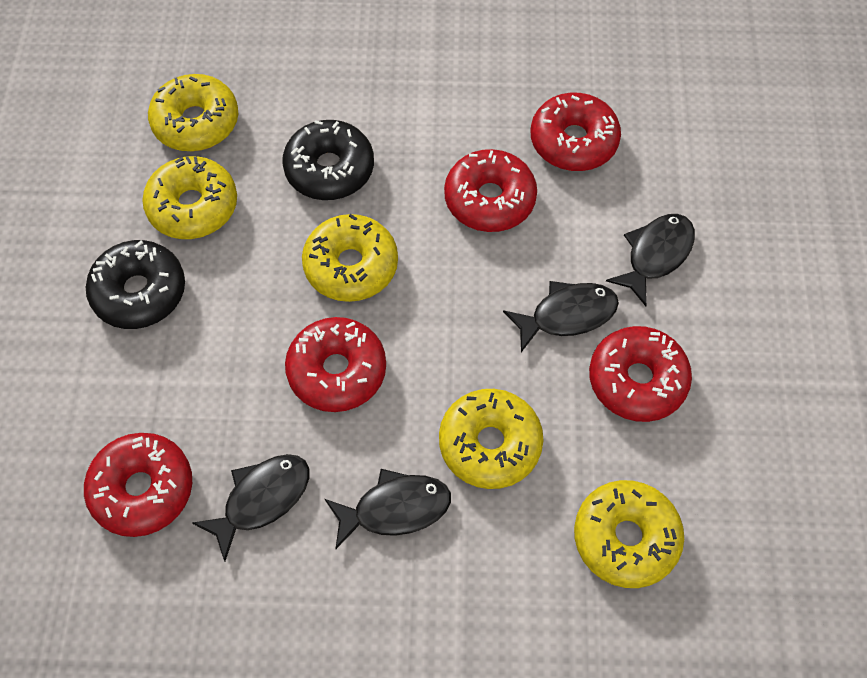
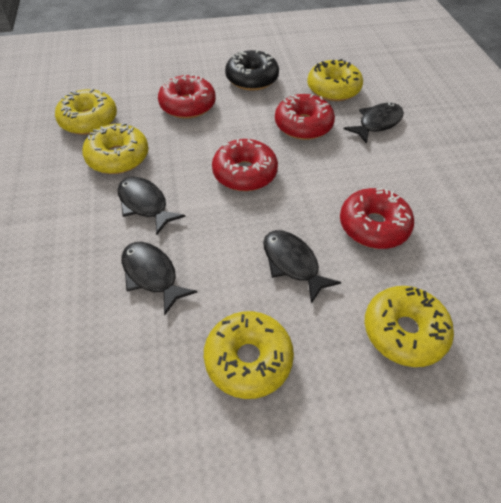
black donut: 2 -> 1
red donut: 5 -> 4

